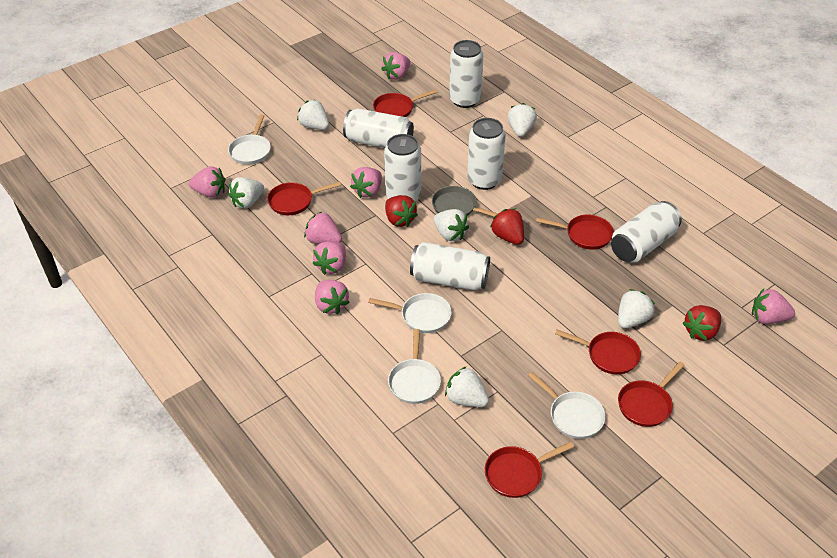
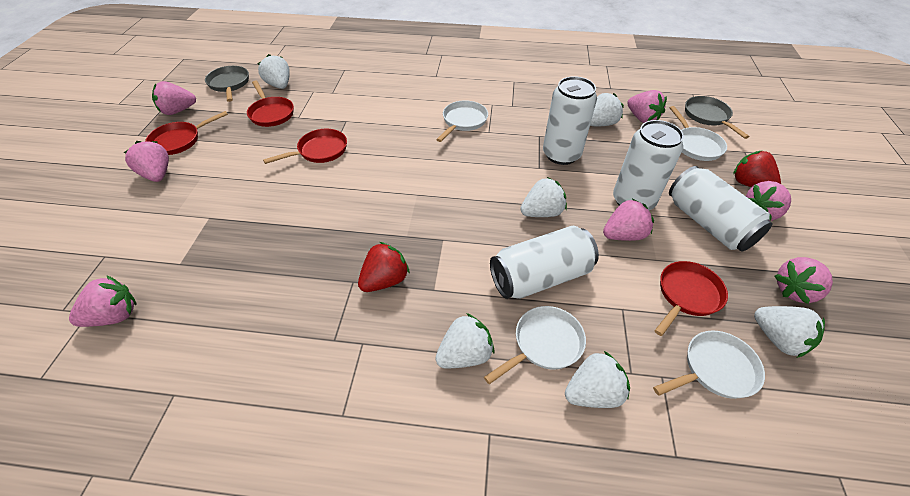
grey pan: 1 -> 2
red pan: 6 -> 4
red strawberry: 3 -> 2
white can: 6 -> 4

